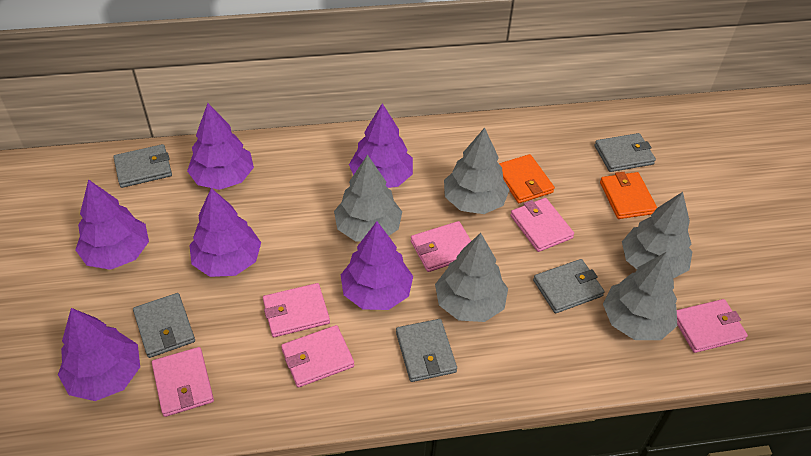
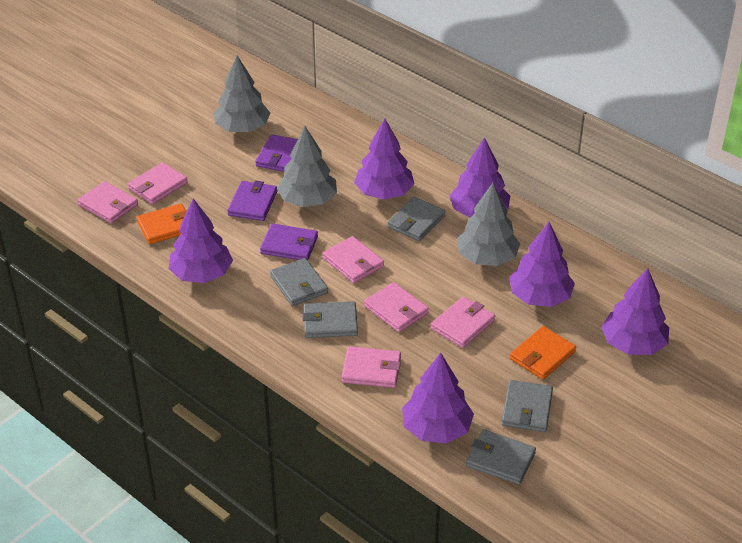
grey tree: 5 -> 3
purple wallet: 0 -> 3

